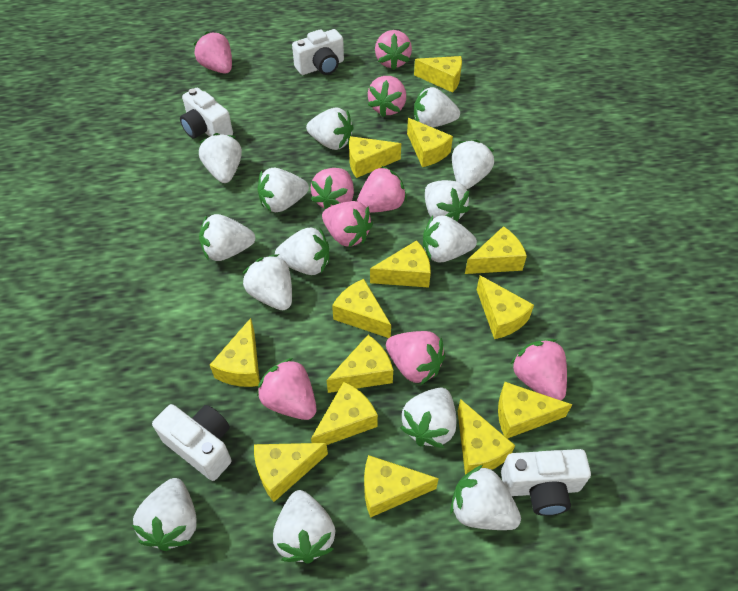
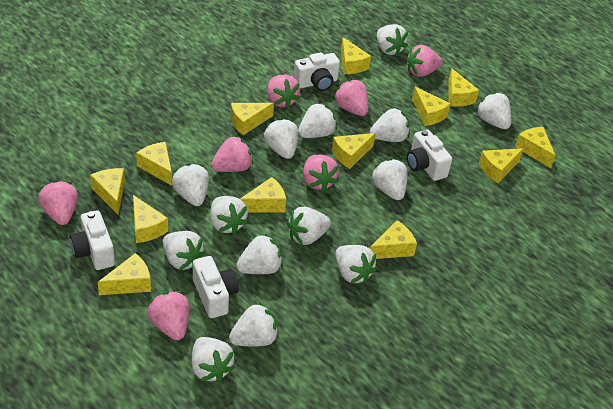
pink strawberry: 9 -> 7
yellow cheese: 14 -> 13

